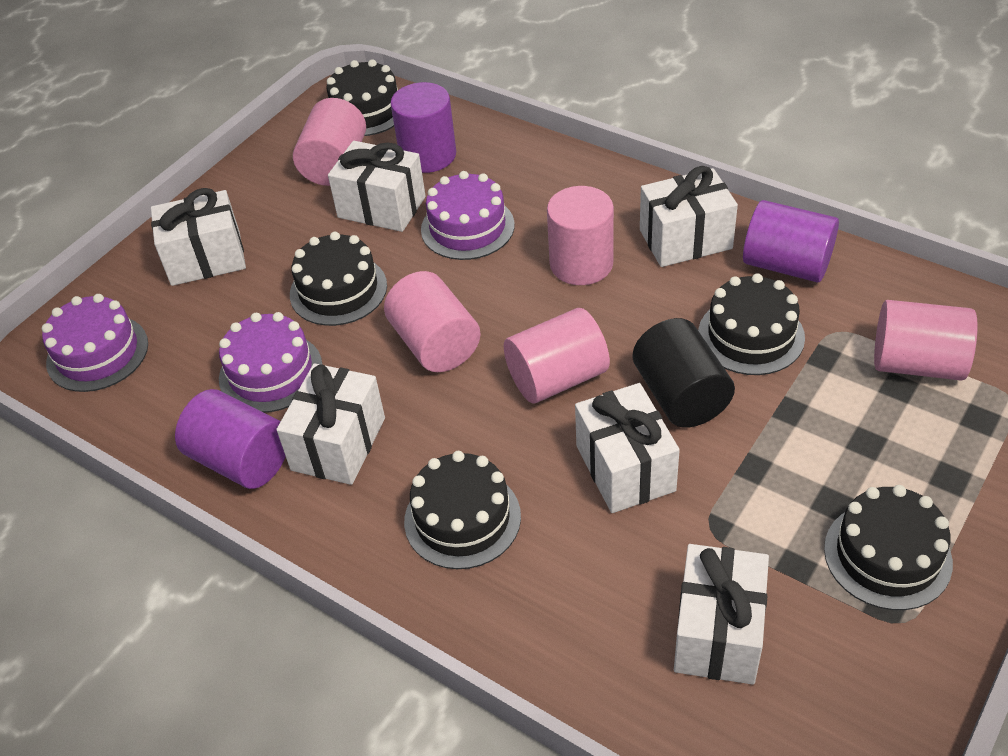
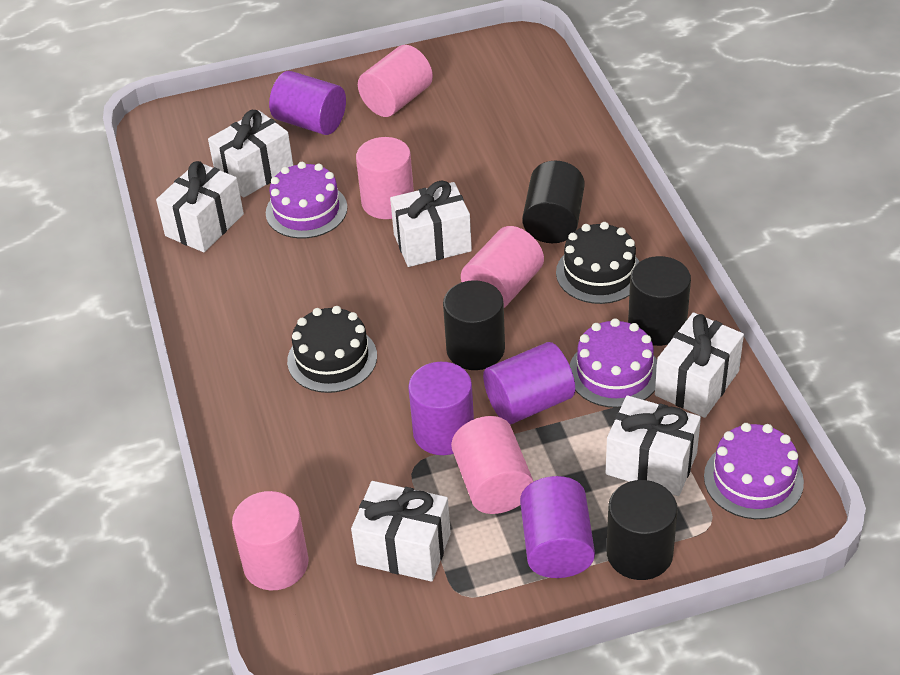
black cake: 5 -> 2
black cylinder: 1 -> 4
purple cylinder: 3 -> 4

